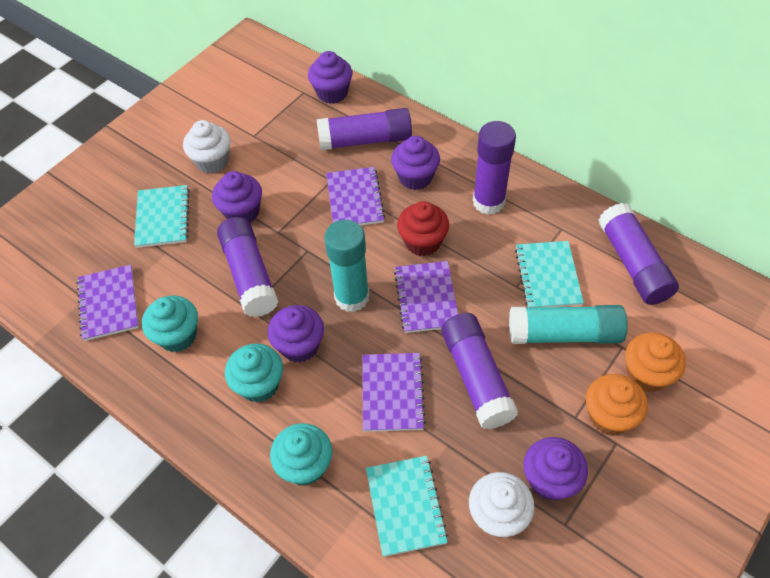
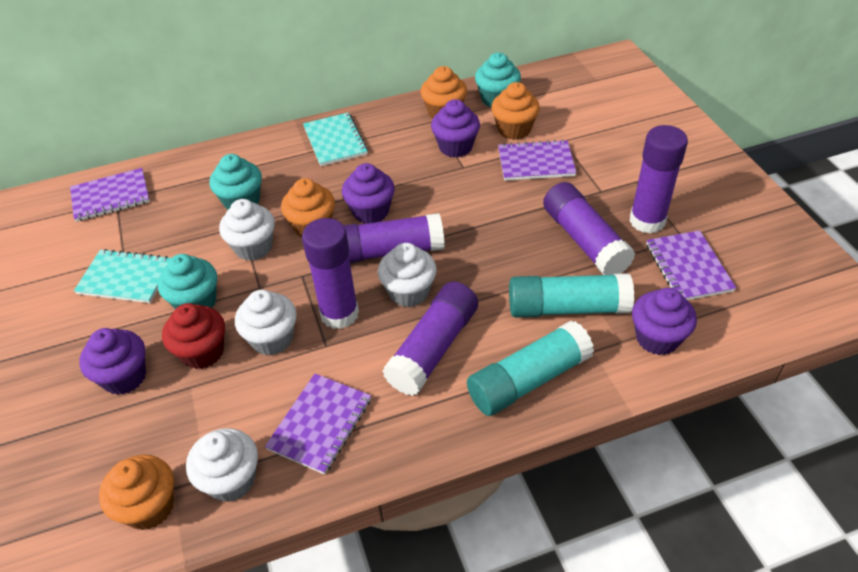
orange cupcake: 2 -> 4
purple cupcake: 5 -> 4
turquoise notebook: 3 -> 2
white cupcake: 2 -> 4

